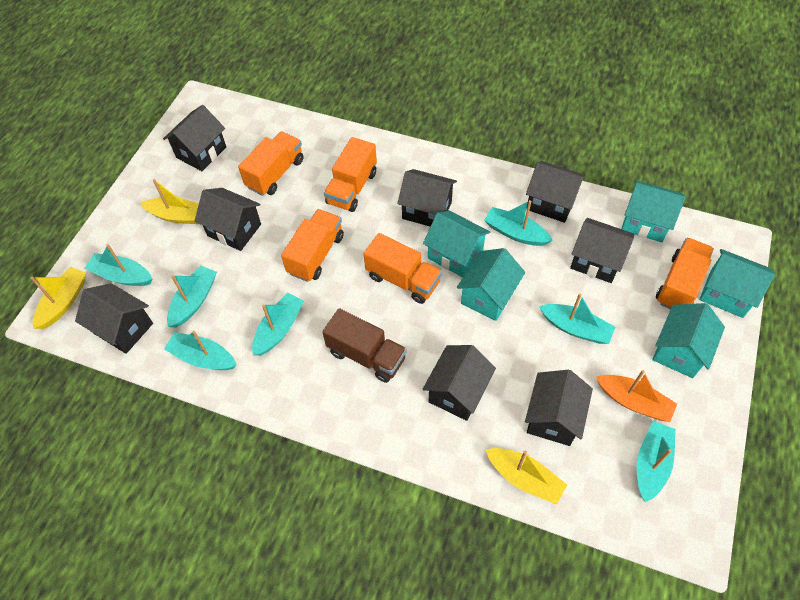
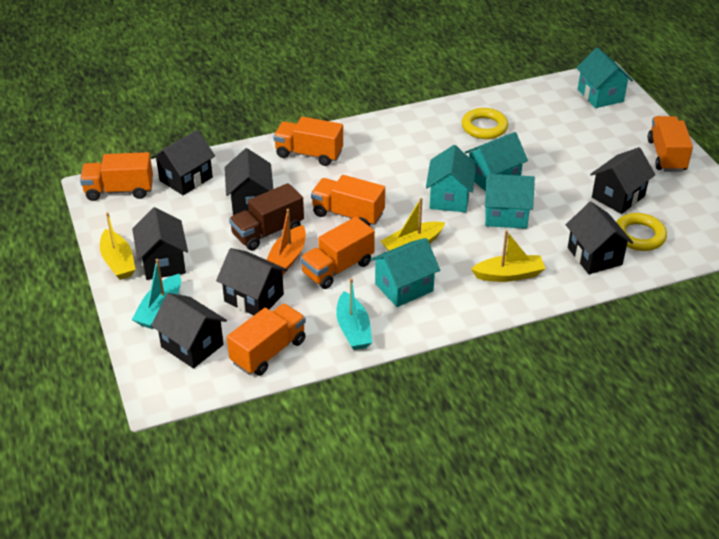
black house: 8 -> 7
orange truck: 5 -> 6
turquoise boat: 7 -> 2
yellow ring: 0 -> 2

